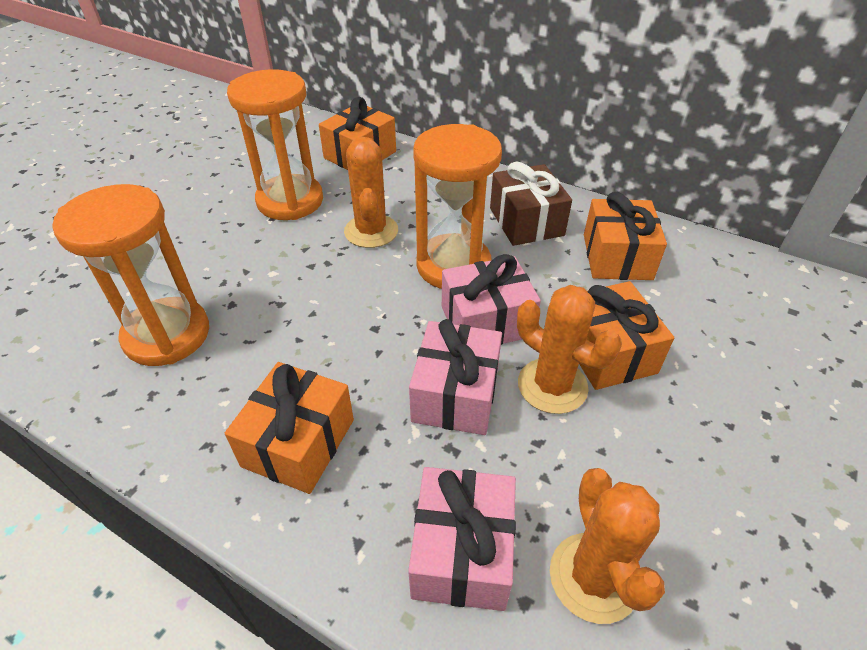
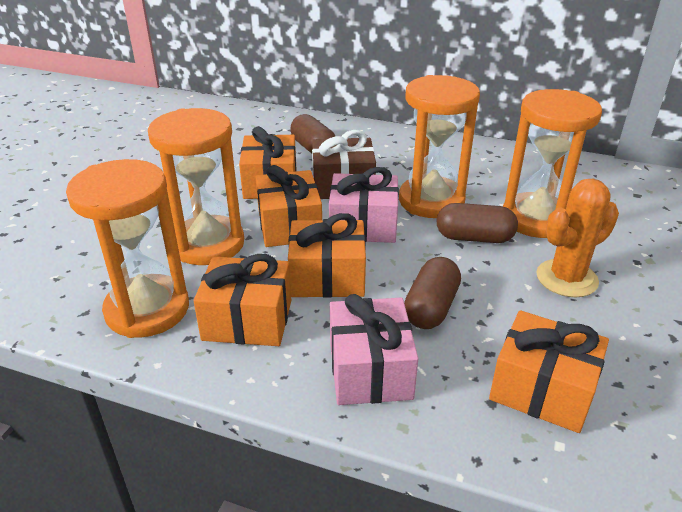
brown capsule: 0 -> 3
orange cactus: 3 -> 1
orange gift: 4 -> 5
orange hourglass: 3 -> 4
pink gift: 3 -> 2

